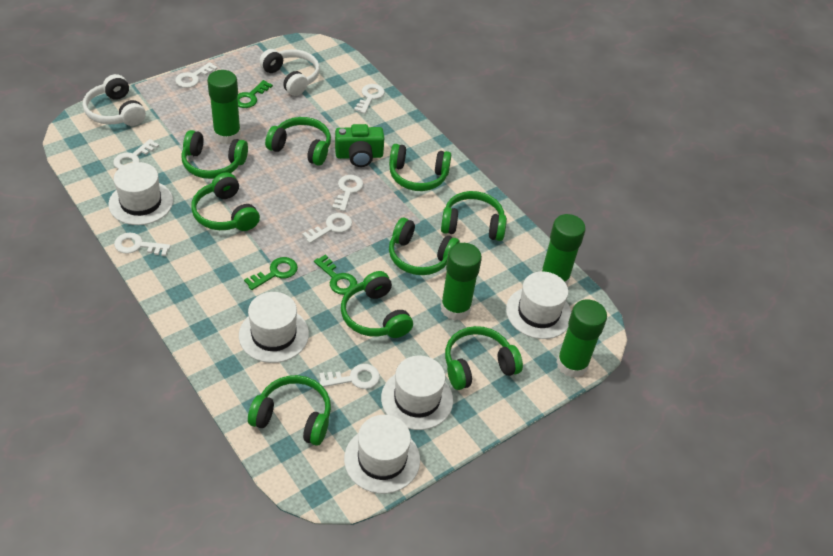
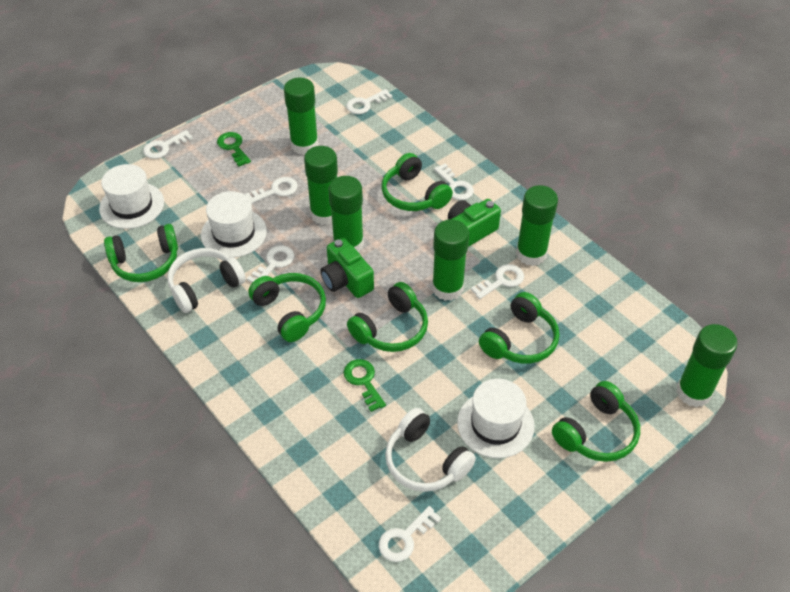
green camera: 1 -> 2
green glue stick: 4 -> 6
green headphones: 9 -> 6
green key: 3 -> 2
white hat: 5 -> 3

